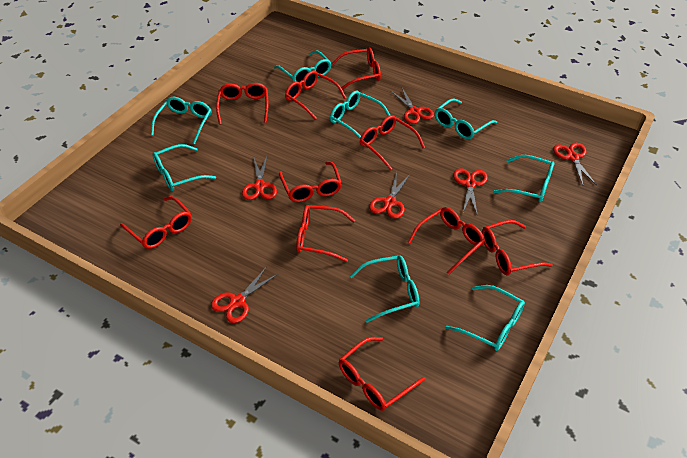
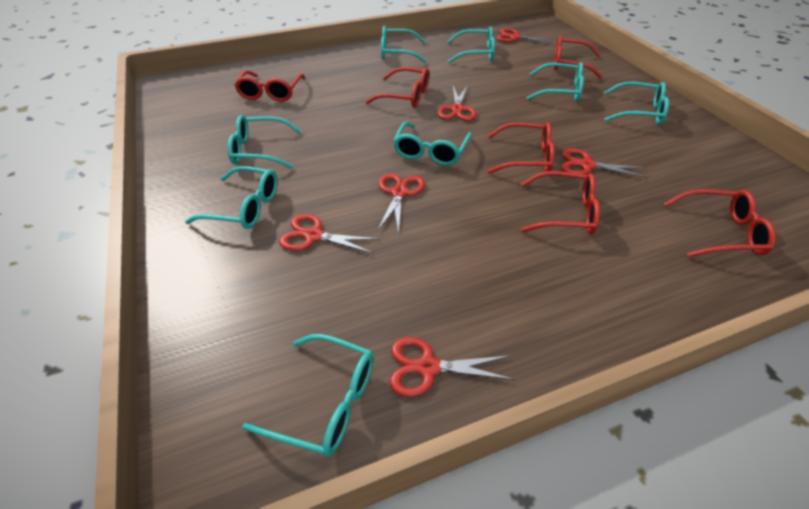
red glasses: 10 -> 6

